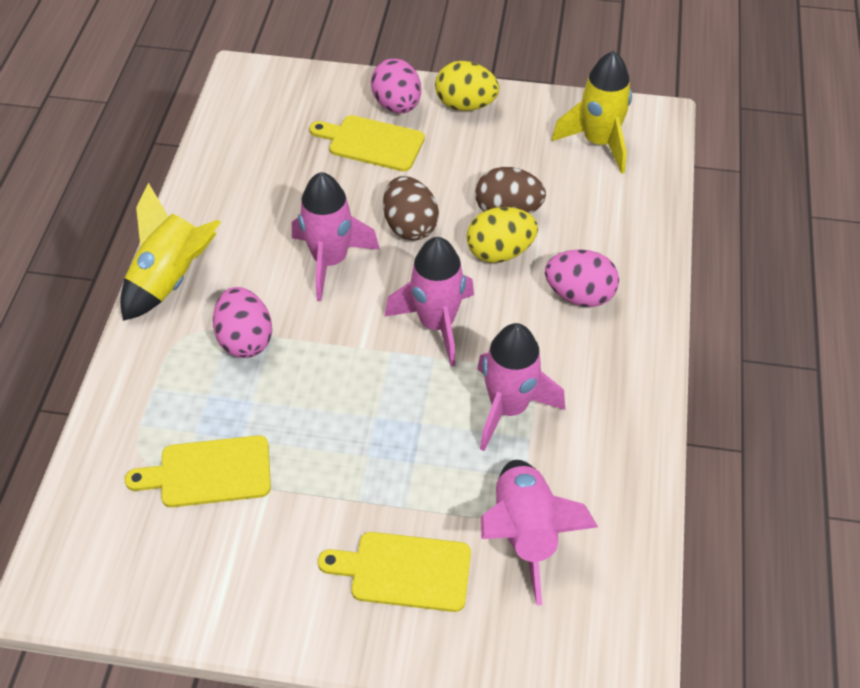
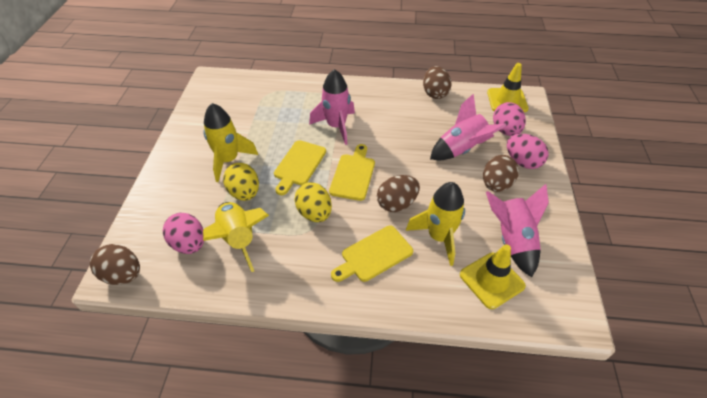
brown egg: 2 -> 4
pink rocket: 4 -> 3
yellow rocket: 2 -> 3
yellow traffic cone: 0 -> 2

